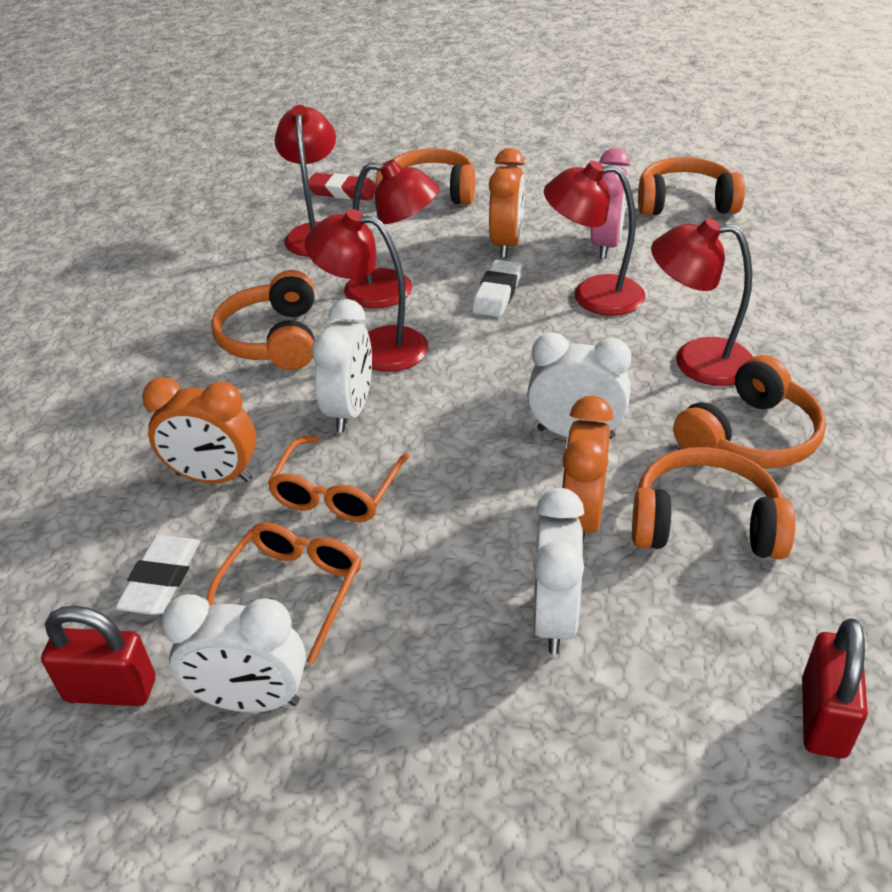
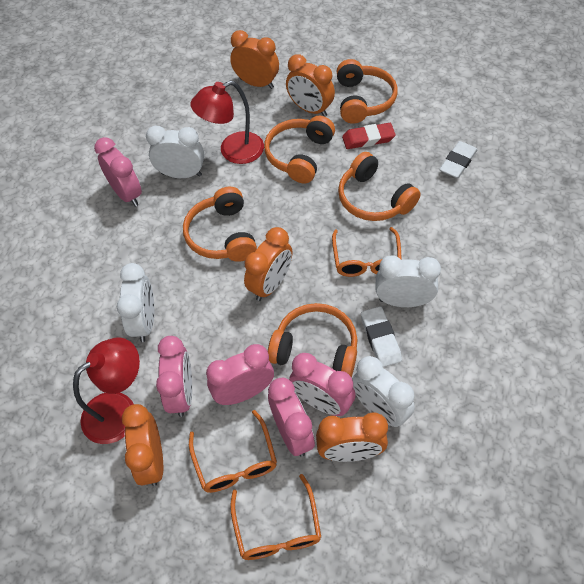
orange clock: 3 -> 5
orange glasses: 2 -> 3
pink clock: 1 -> 5
red lamp: 5 -> 2
red padlock: 2 -> 0

